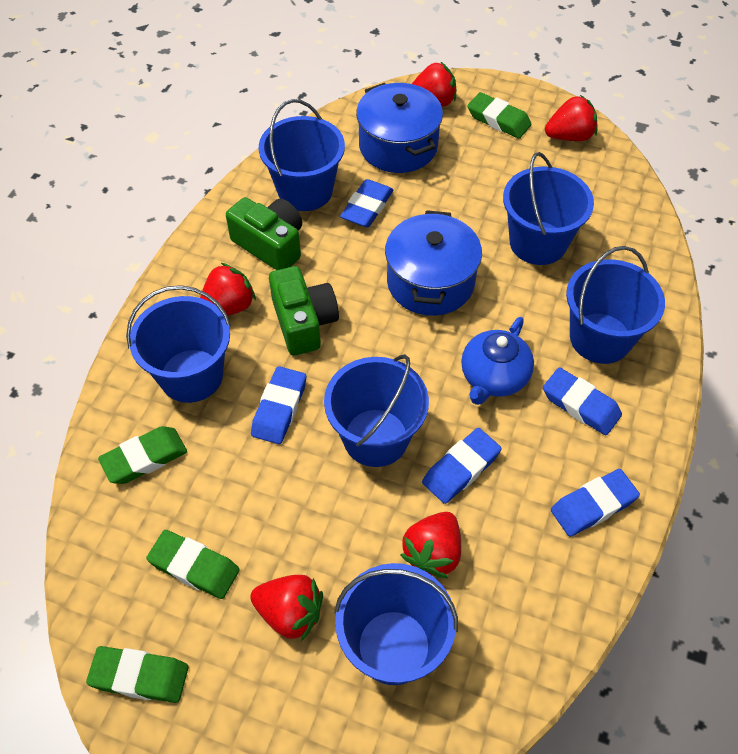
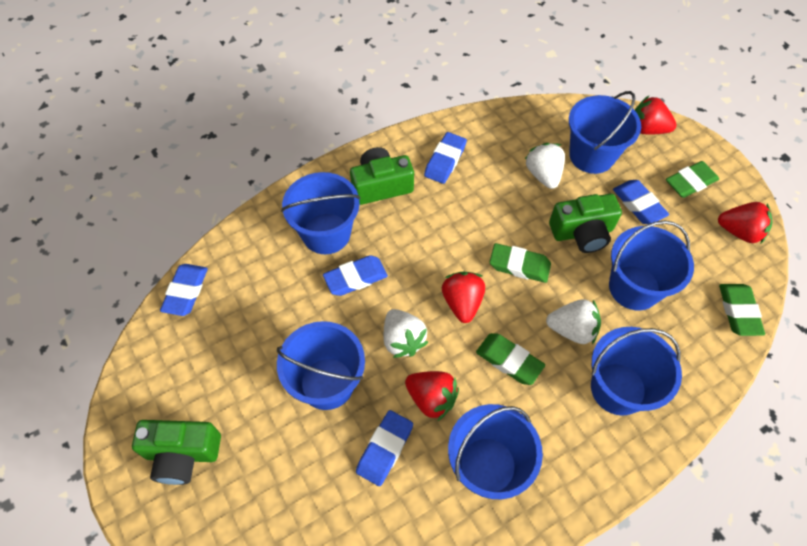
blue pot: 2 -> 0
blue teapot: 1 -> 0
green camera: 2 -> 3
red strawberry: 5 -> 4
white strawberry: 0 -> 3

